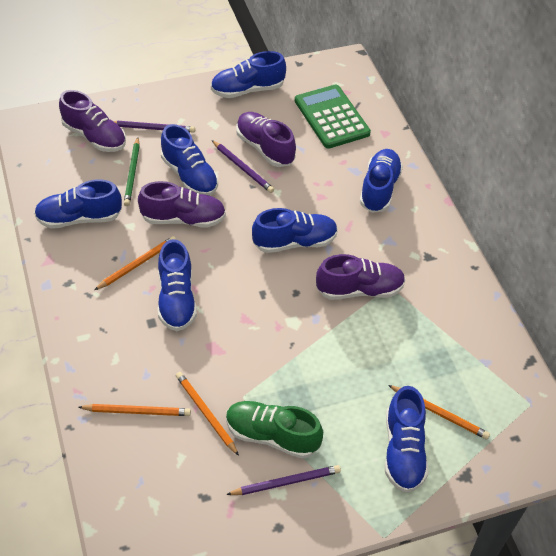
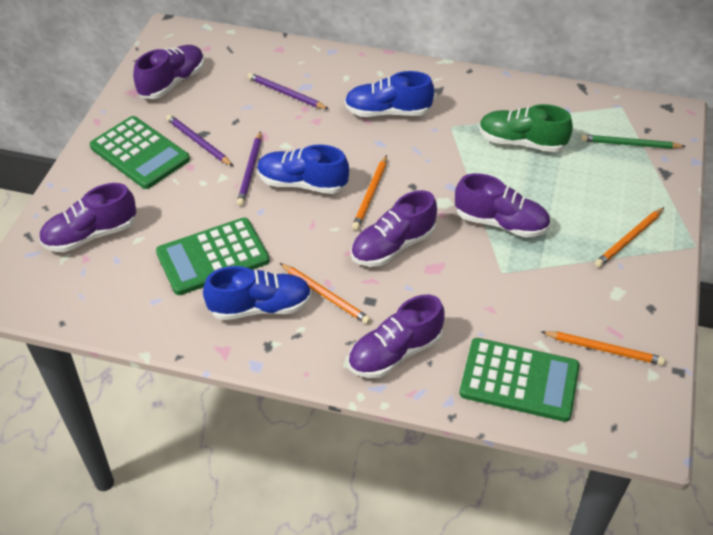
blue shoe: 7 -> 3
green calculator: 1 -> 3
purple shoe: 4 -> 5

